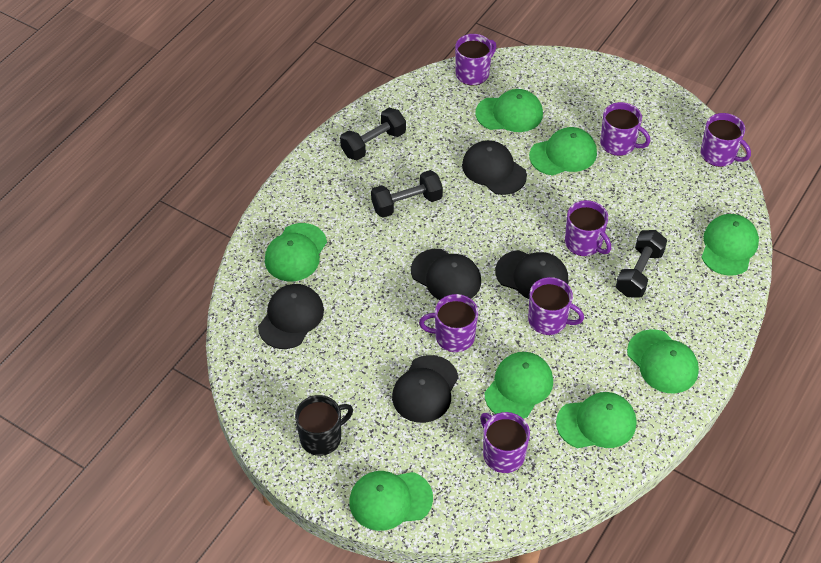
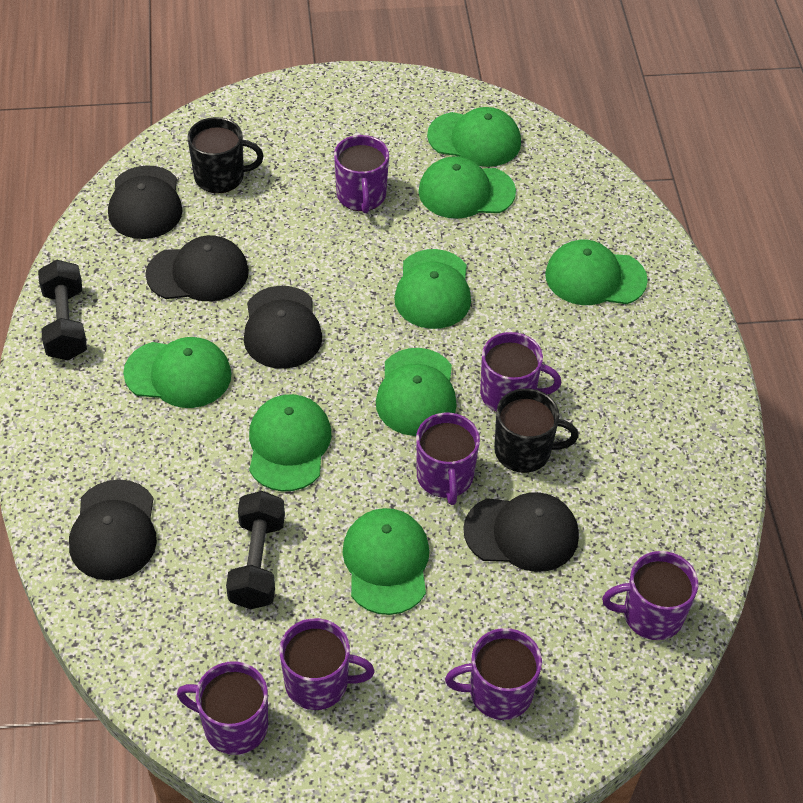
black dumbbell: 3 -> 2
black mug: 1 -> 2

